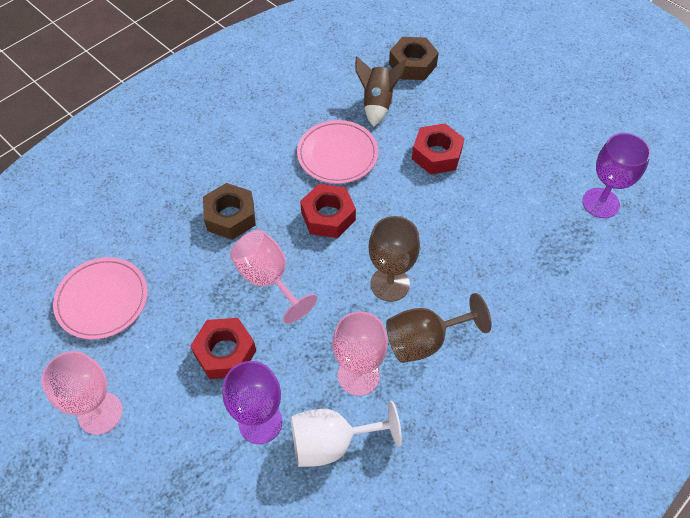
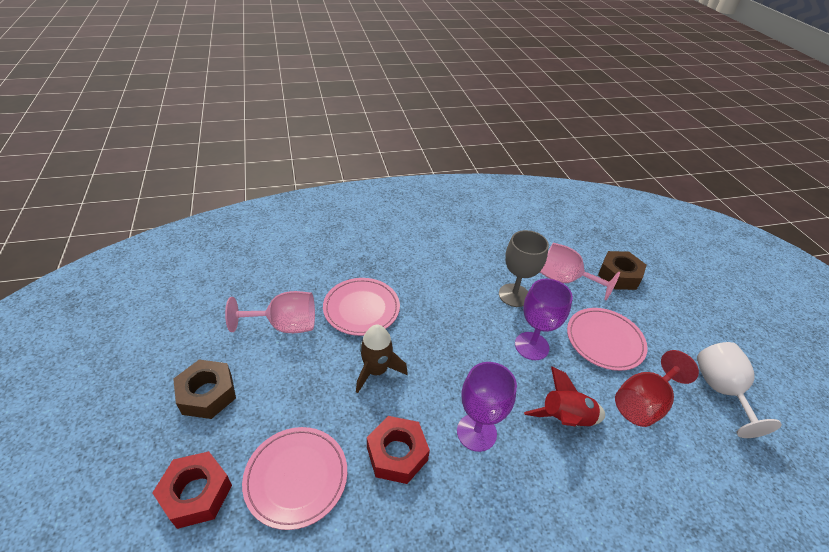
brown goblet: 2 -> 0
grey goblet: 0 -> 1
pink goblet: 3 -> 2
pink plate: 2 -> 3
red goblet: 0 -> 1
red nut: 3 -> 2
red rocket: 0 -> 1

